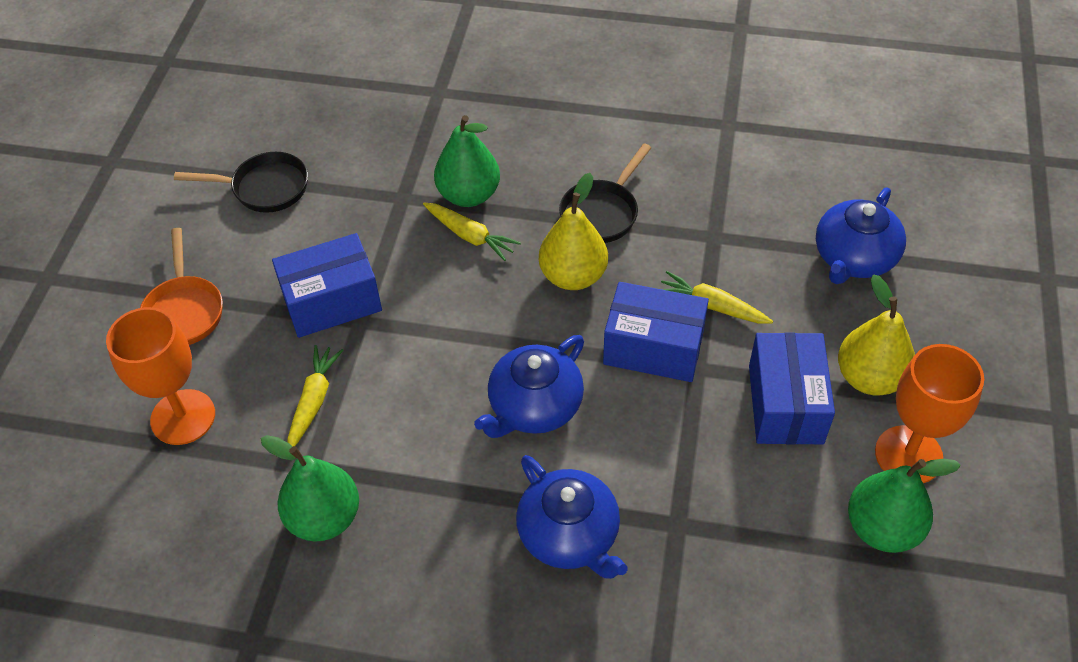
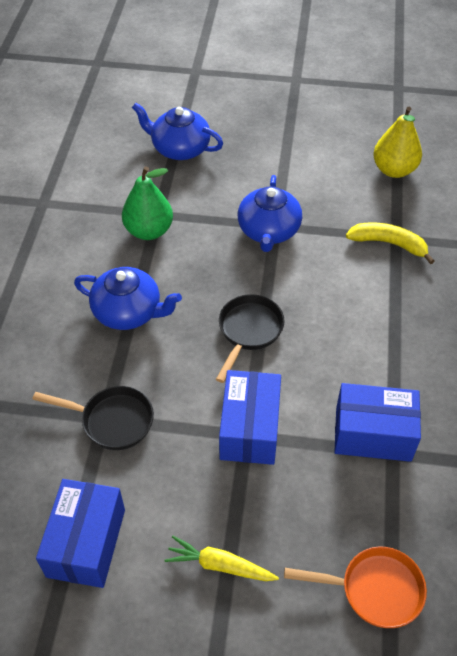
green pear: 3 -> 1
orange goblet: 2 -> 0
yellow banana: 0 -> 1
yellow carrot: 3 -> 1
yellow pear: 2 -> 1

